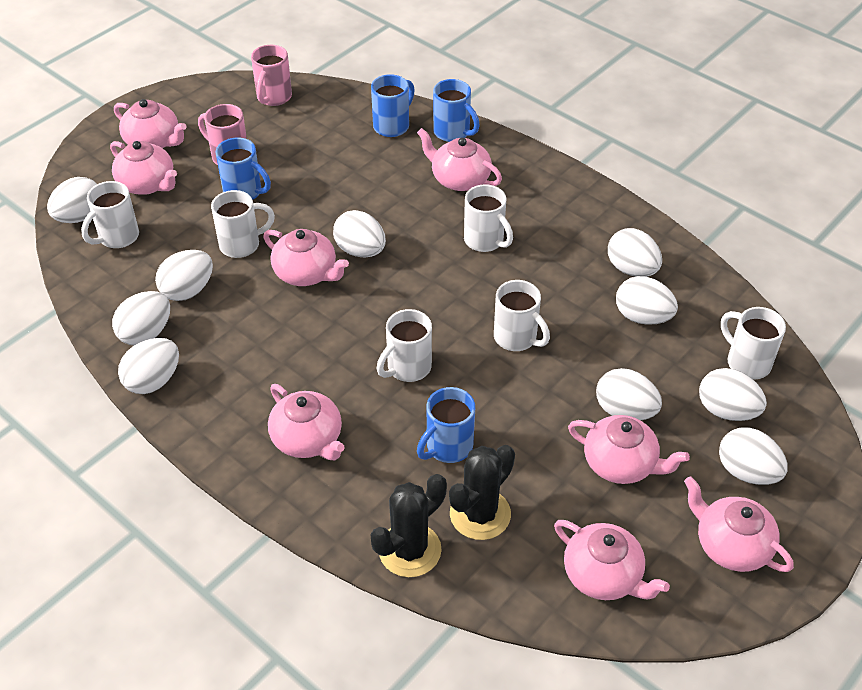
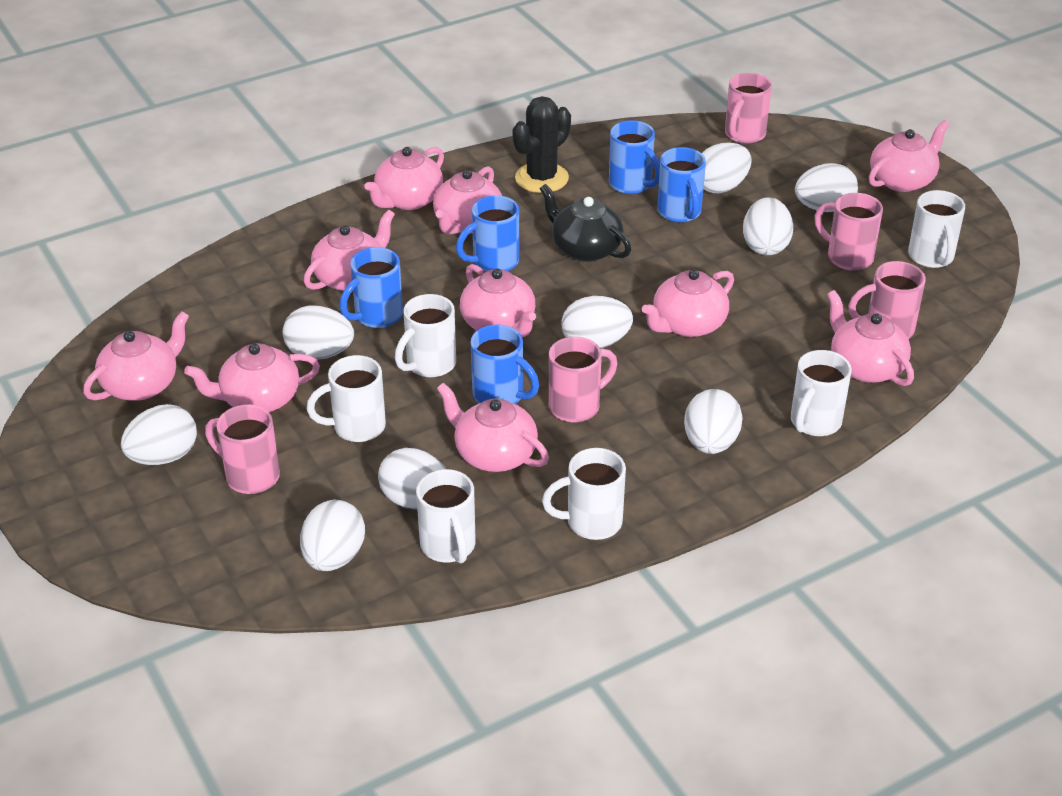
black cactus: 2 -> 1
black teapot: 0 -> 1
blue mug: 4 -> 5
pink mug: 2 -> 5
pink teapot: 8 -> 10
white egg: 10 -> 9

